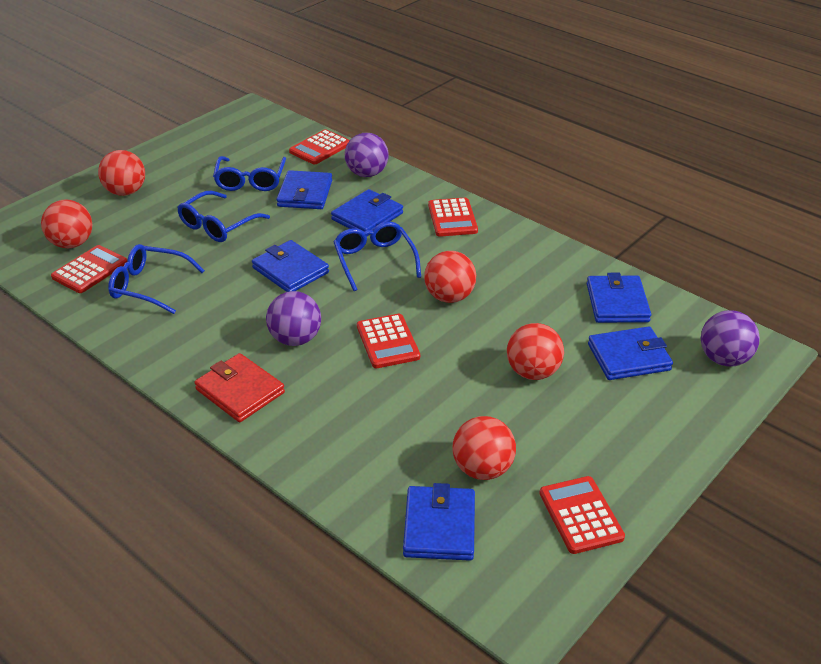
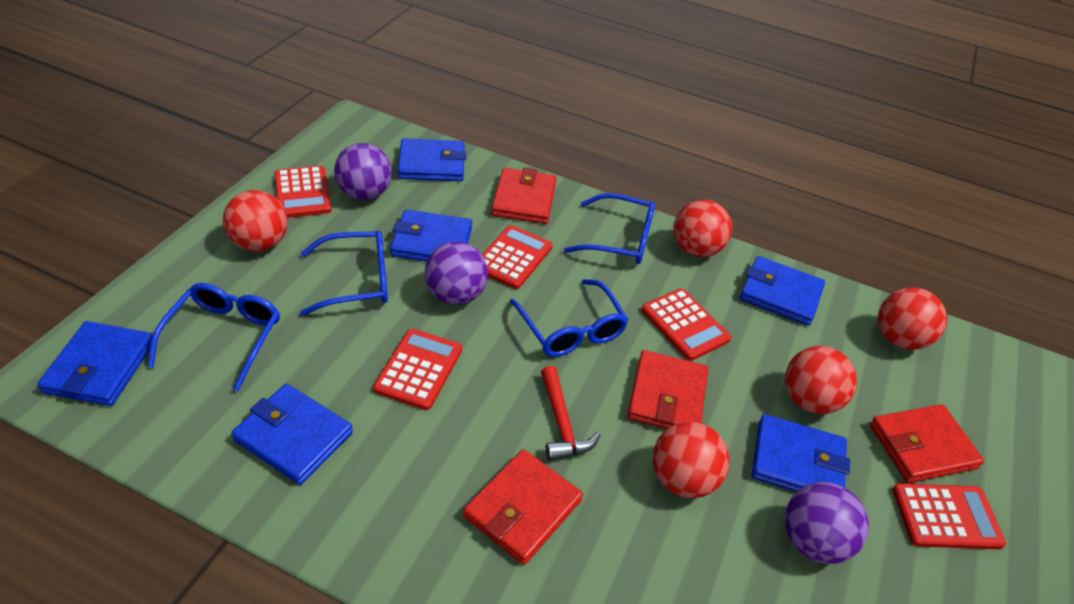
red hammer: 0 -> 1
red wallet: 1 -> 4

